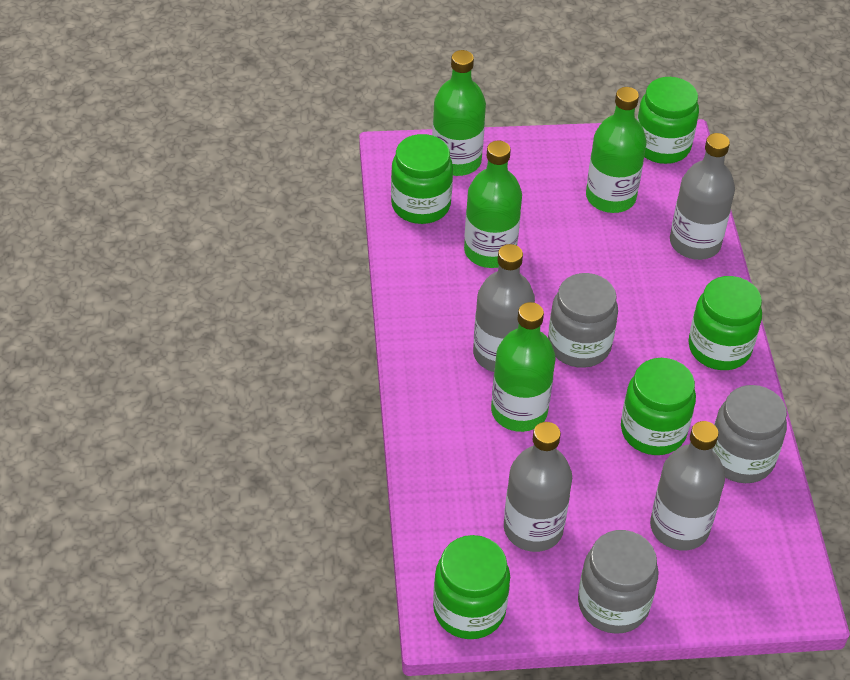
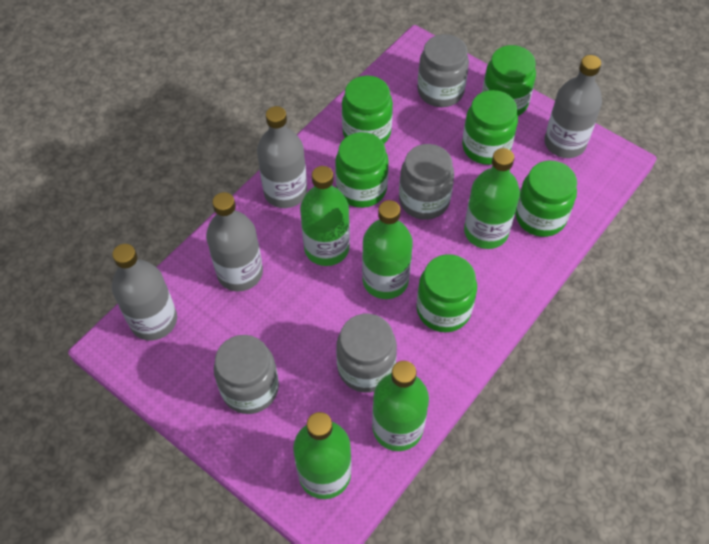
green bottle: 4 -> 5
green jar: 5 -> 6
grey jar: 3 -> 4

